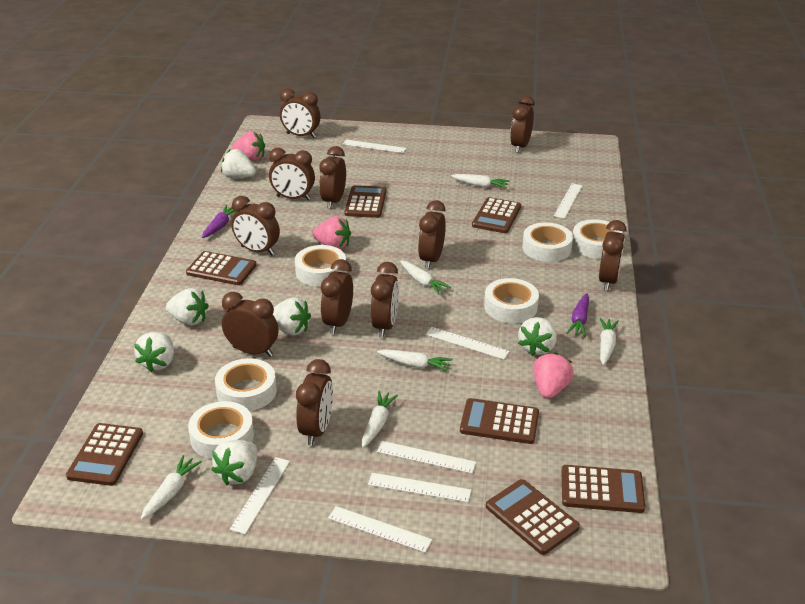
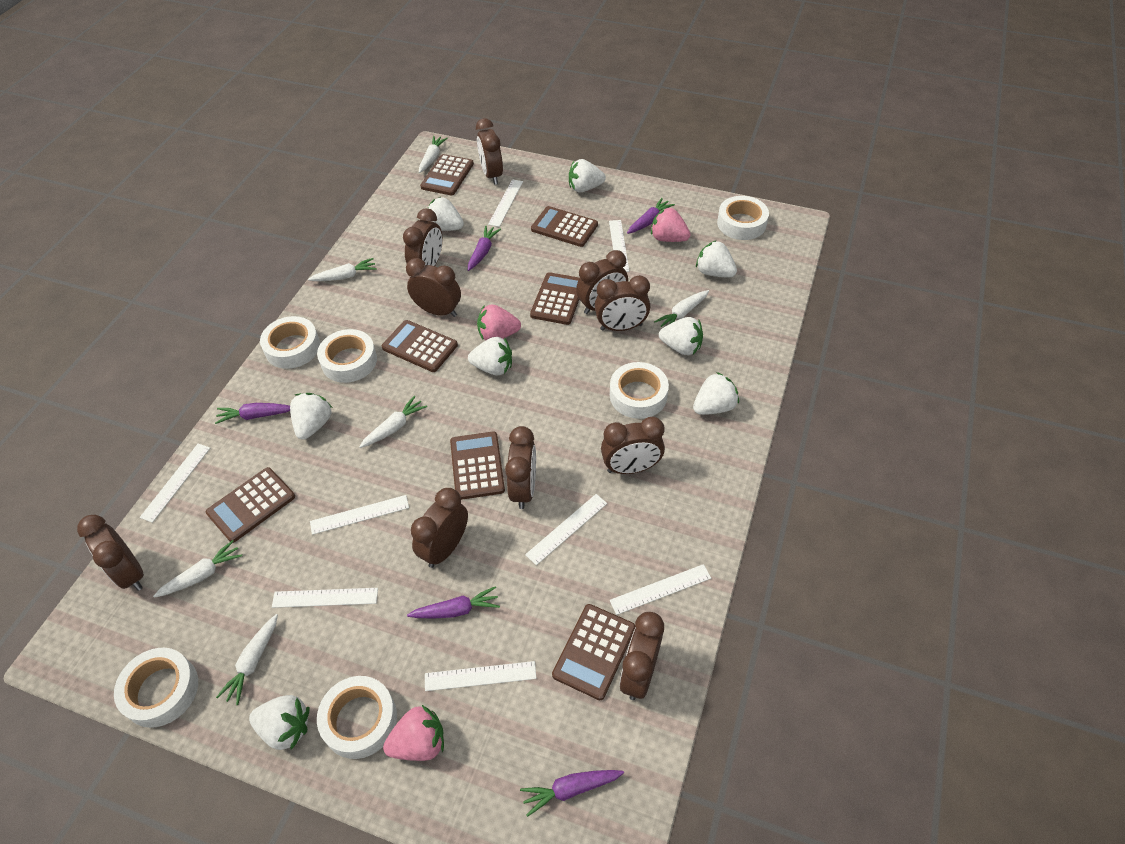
brown clock: 11 -> 10
purple carrot: 2 -> 5
white ruler: 7 -> 8
white strawberry: 6 -> 8

